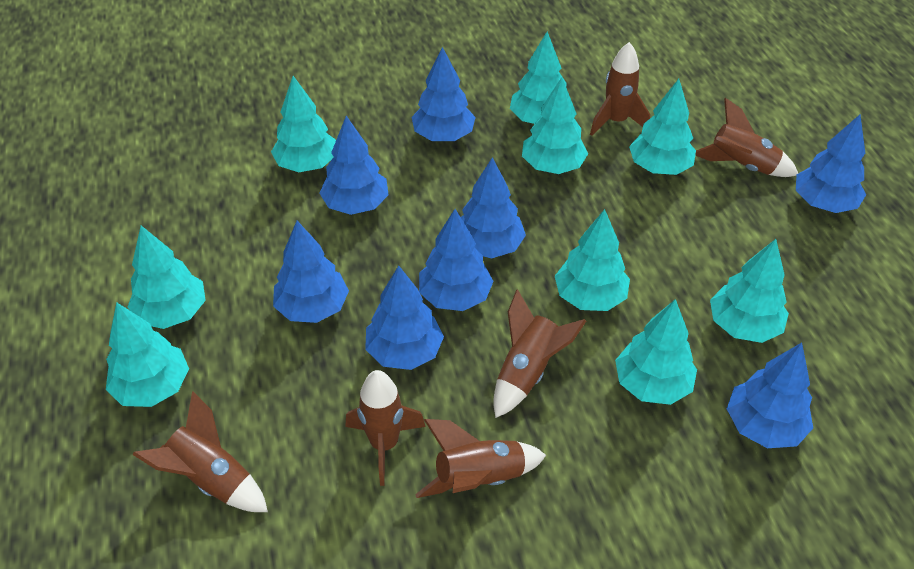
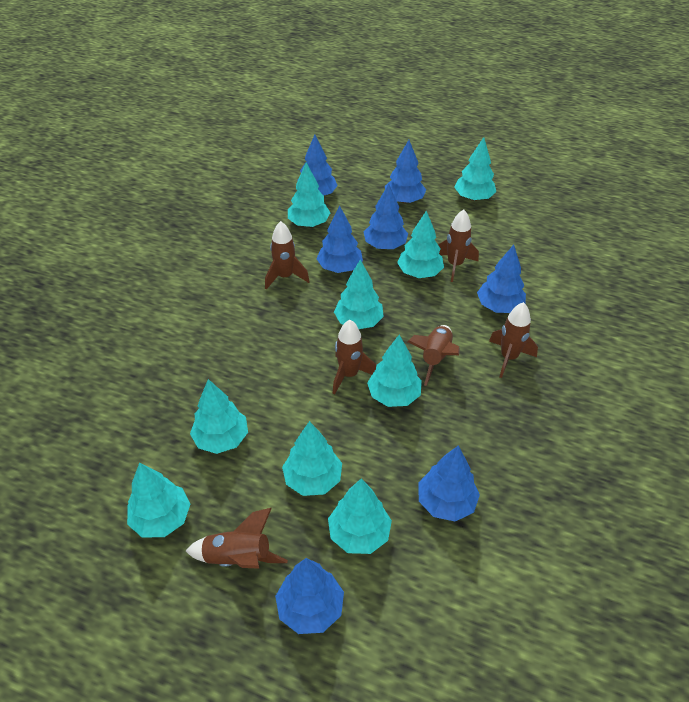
blue tree: 8 -> 7

